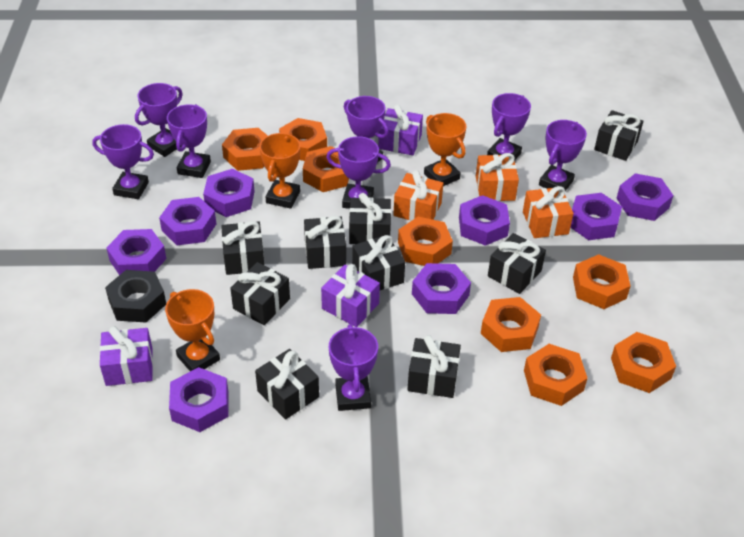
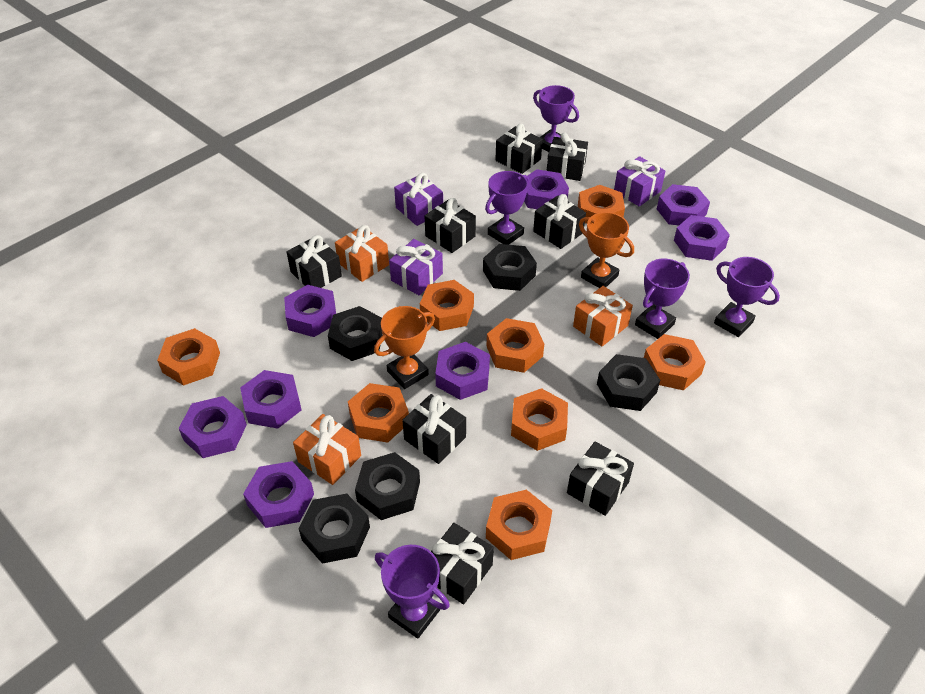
black gift: 9 -> 8
black nut: 1 -> 5
orange trophy: 3 -> 2
purple trophy: 8 -> 5

